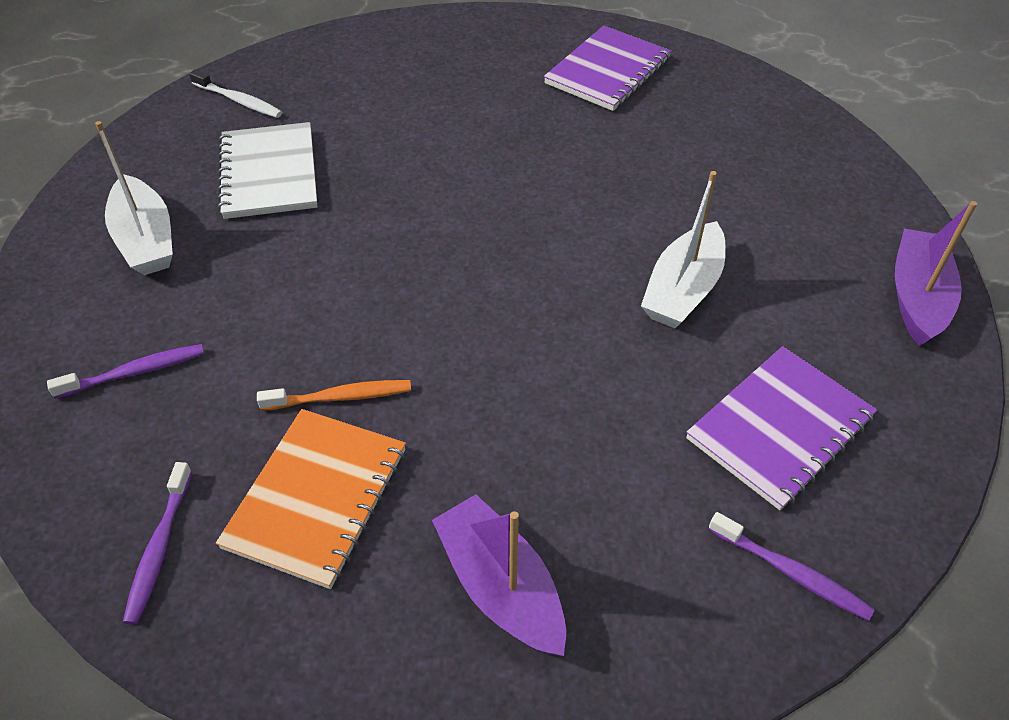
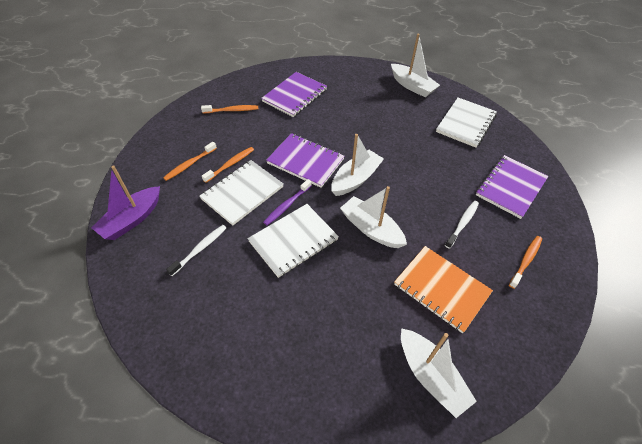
orange toothbrush: 1 -> 4
purple boat: 2 -> 1
purple notebook: 2 -> 3
purple toothbrush: 3 -> 1
white boat: 2 -> 4
white notebook: 1 -> 3
white toothbrush: 1 -> 2

